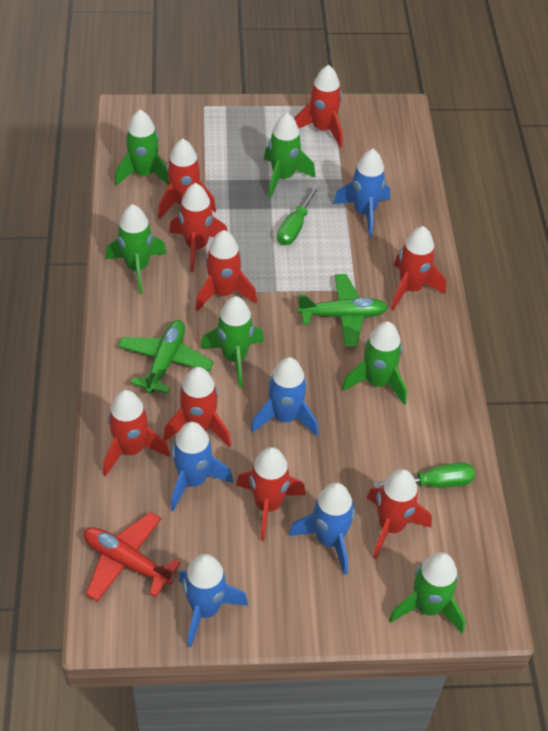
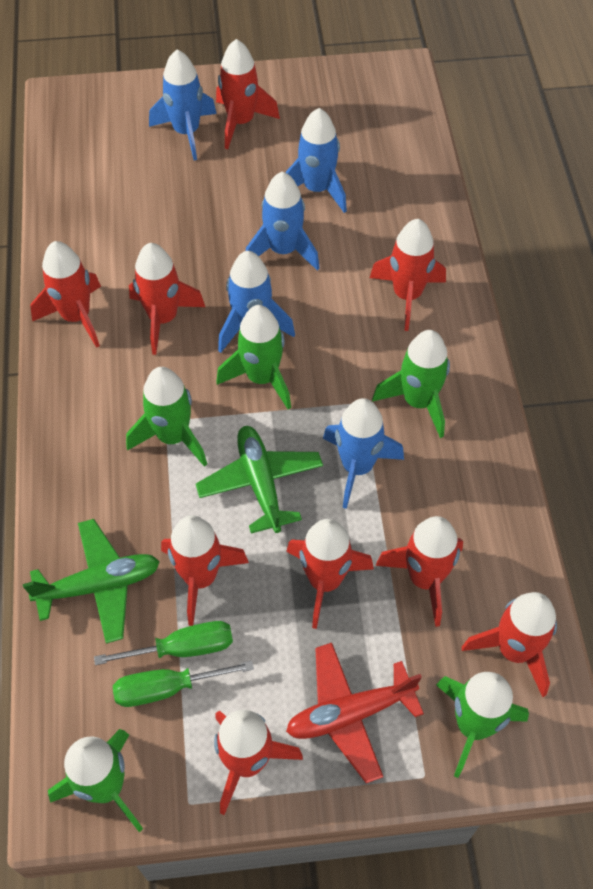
green rocket: 6 -> 5

